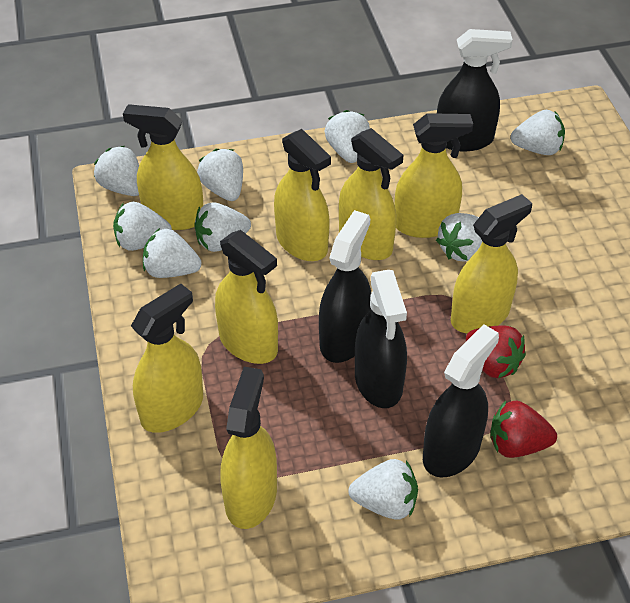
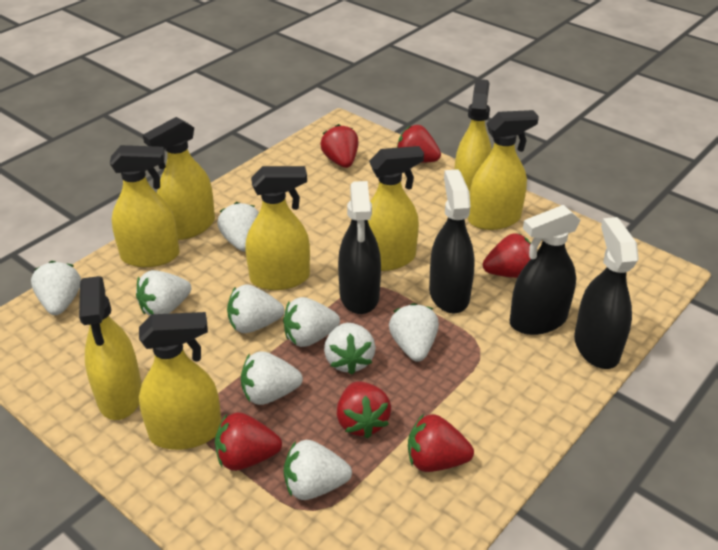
red strawberry: 2 -> 6

